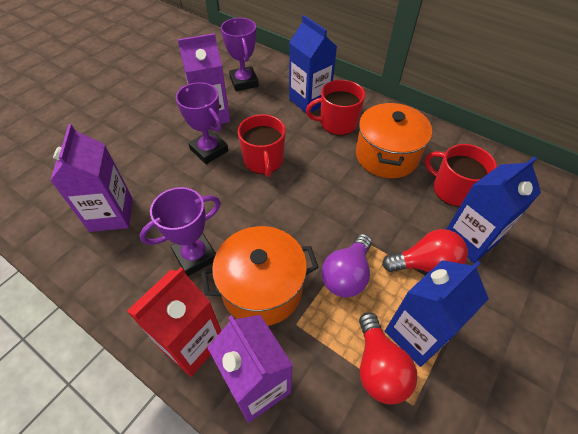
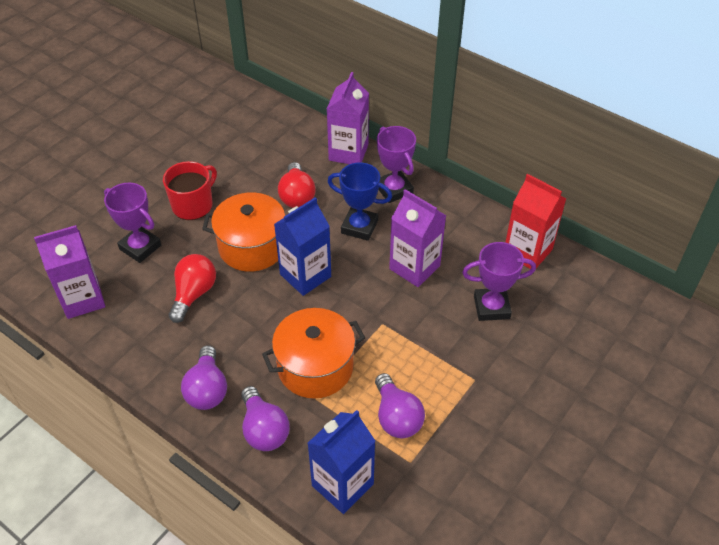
blue carton: 3 -> 2
blue trophy: 0 -> 1
purple light bulb: 1 -> 3
red mug: 3 -> 1

